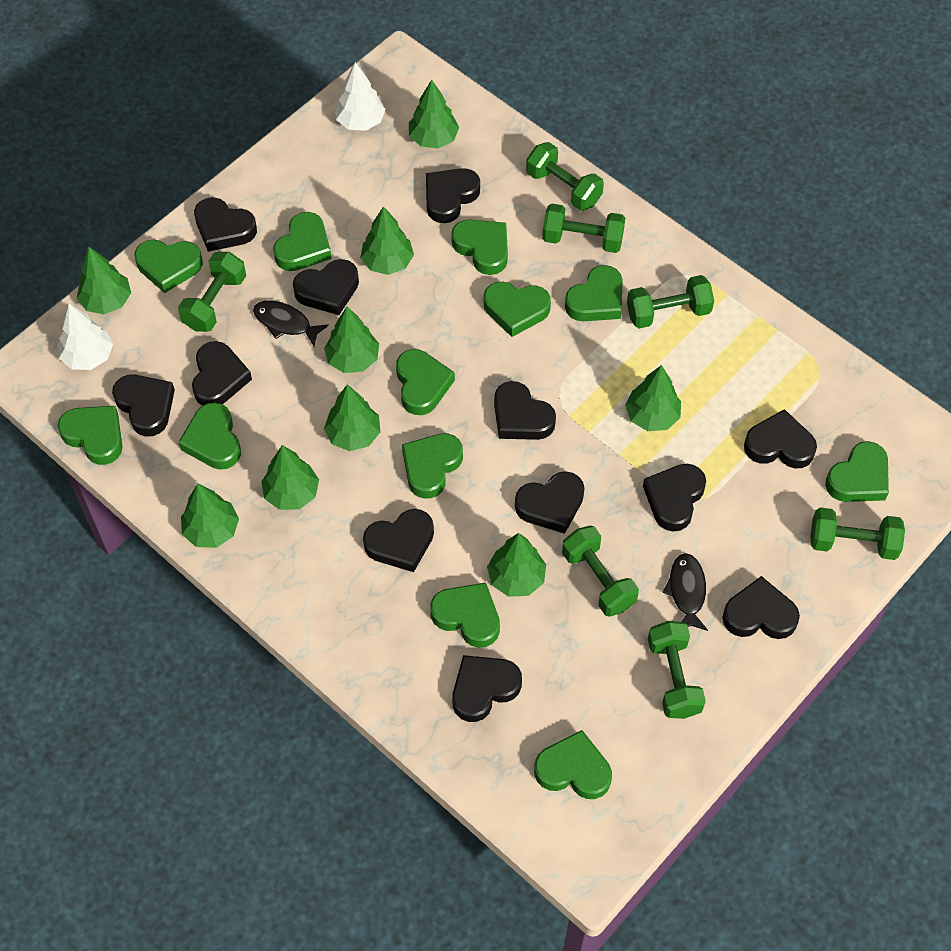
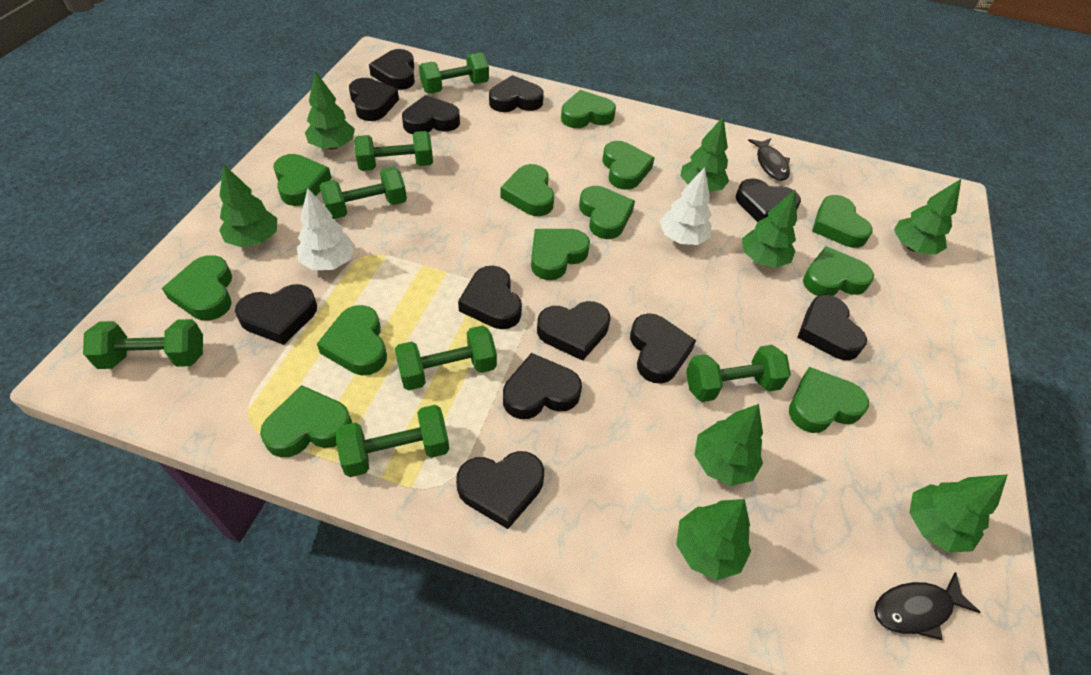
green tree: 9 -> 8

